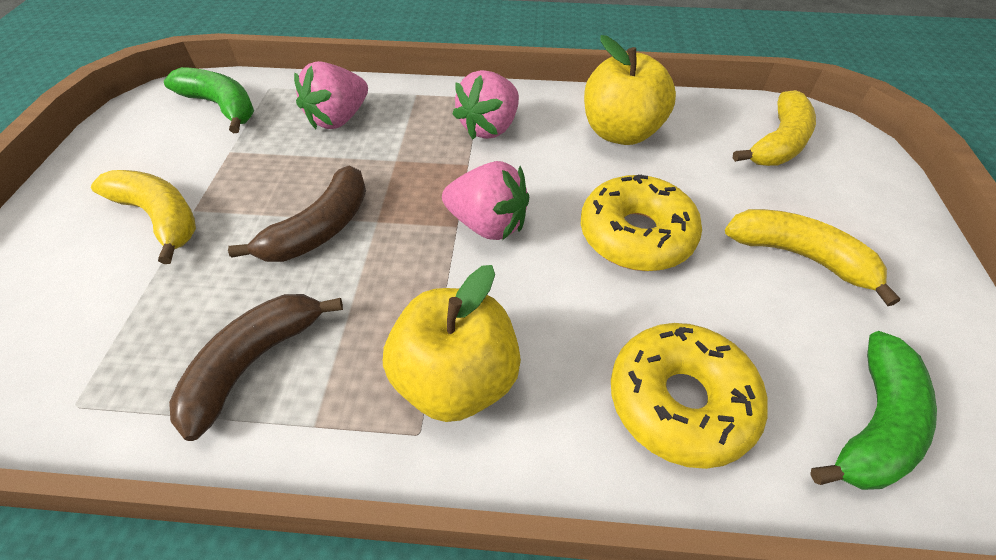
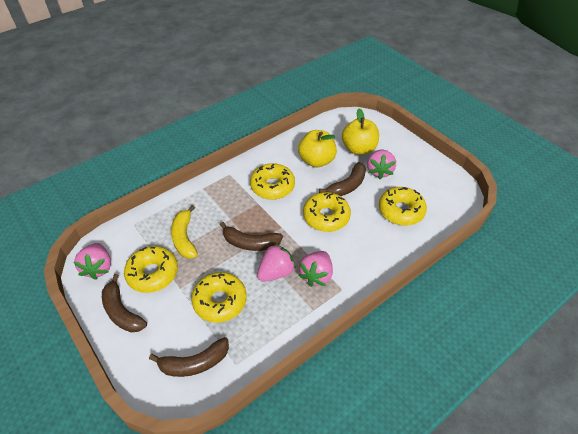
brown banana: 2 -> 4
green banana: 2 -> 0
pink strawberry: 3 -> 4
yellow banana: 3 -> 1
yellow donut: 2 -> 5

